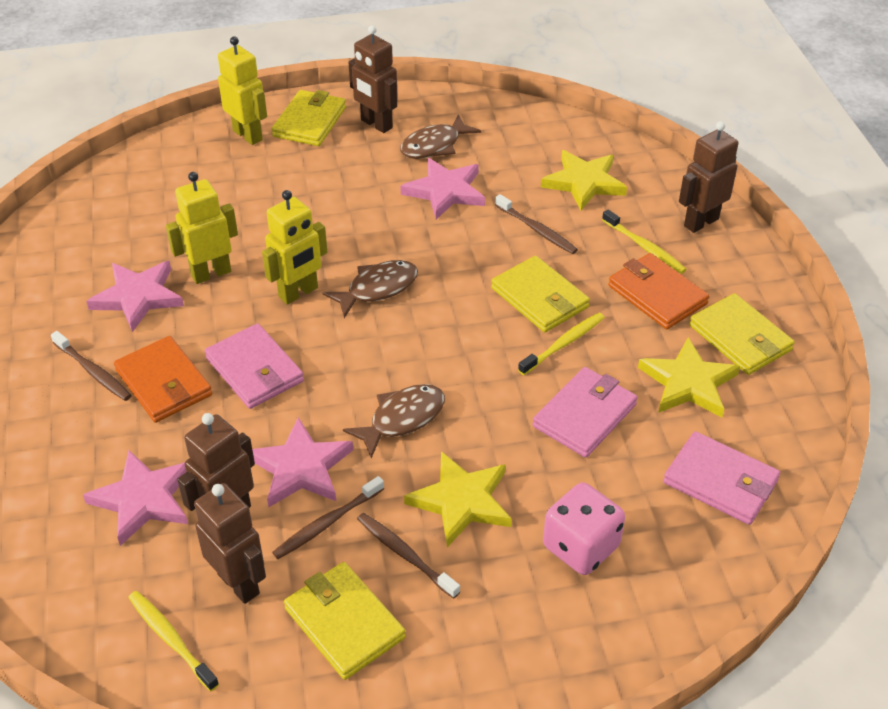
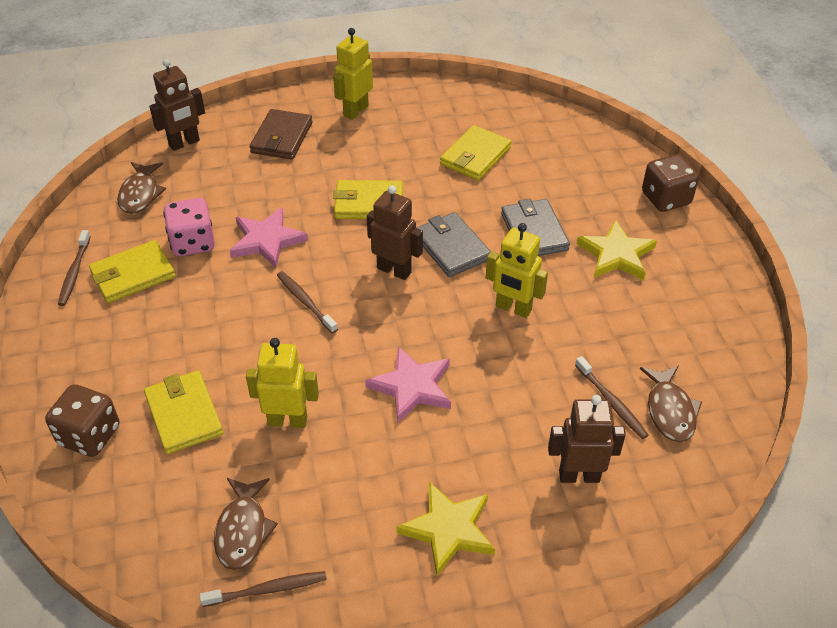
brown dice: 0 -> 2
brown robot: 4 -> 3
brown wallet: 0 -> 1
grey wallet: 0 -> 2
orange wallet: 2 -> 0
pink star: 4 -> 2
pink wallet: 3 -> 0
yellow star: 3 -> 2
yellow toothbrush: 3 -> 0

